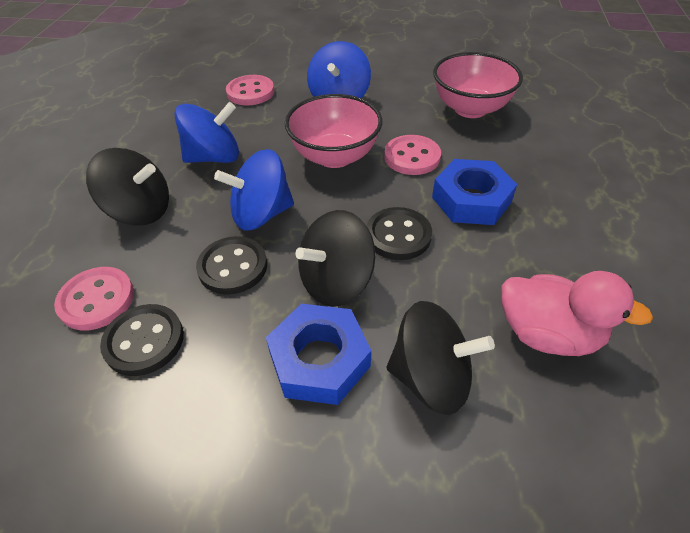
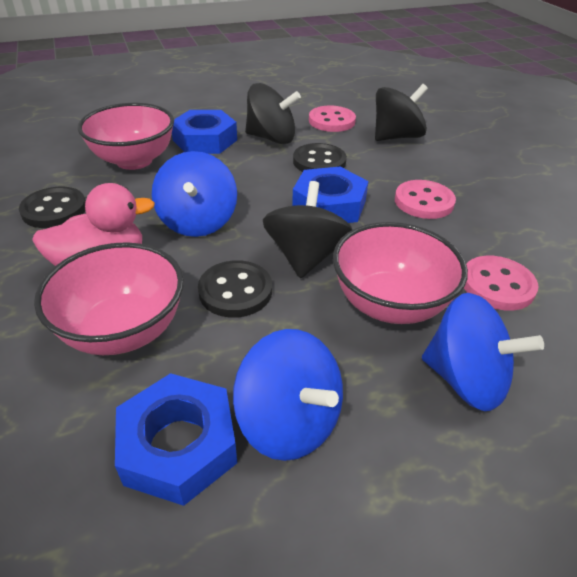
blue nut: 2 -> 3
pink bowl: 2 -> 3

